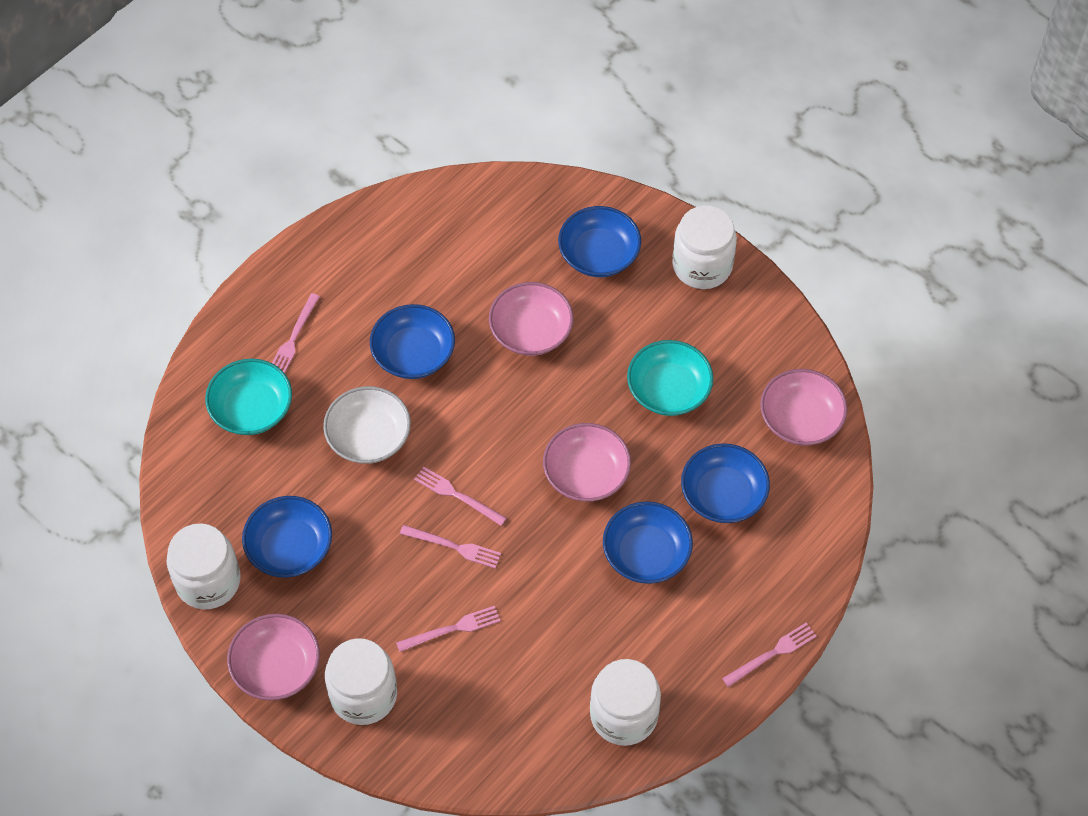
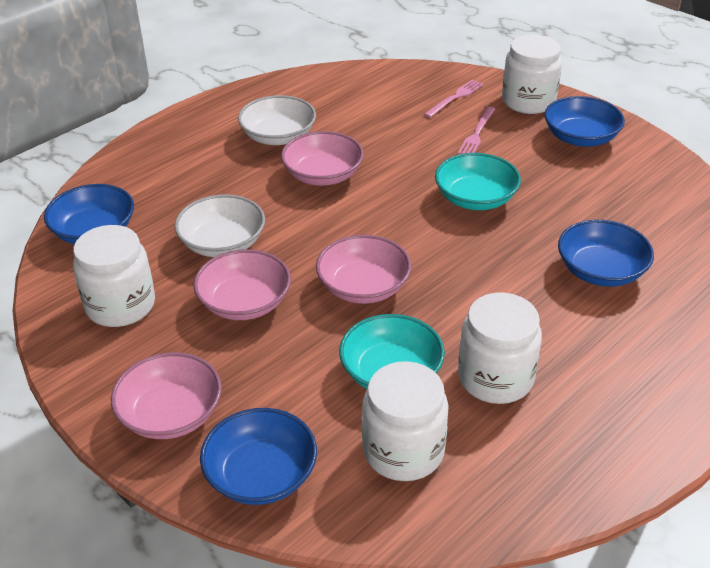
blue bowl: 5 -> 4
pink fork: 5 -> 2
white bowl: 1 -> 2

